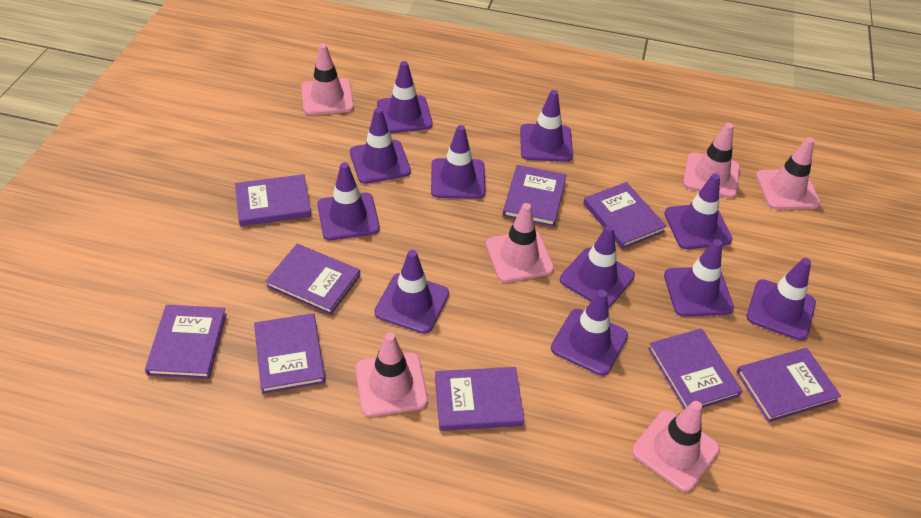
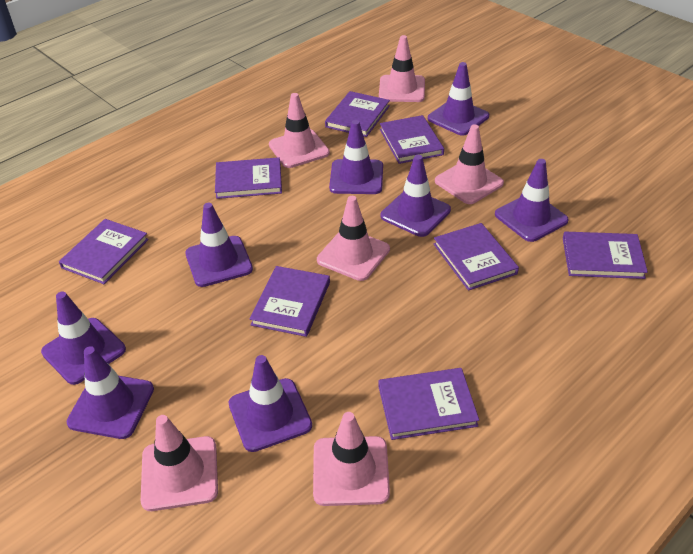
purple book: 9 -> 8
purple traffic cone: 11 -> 8

